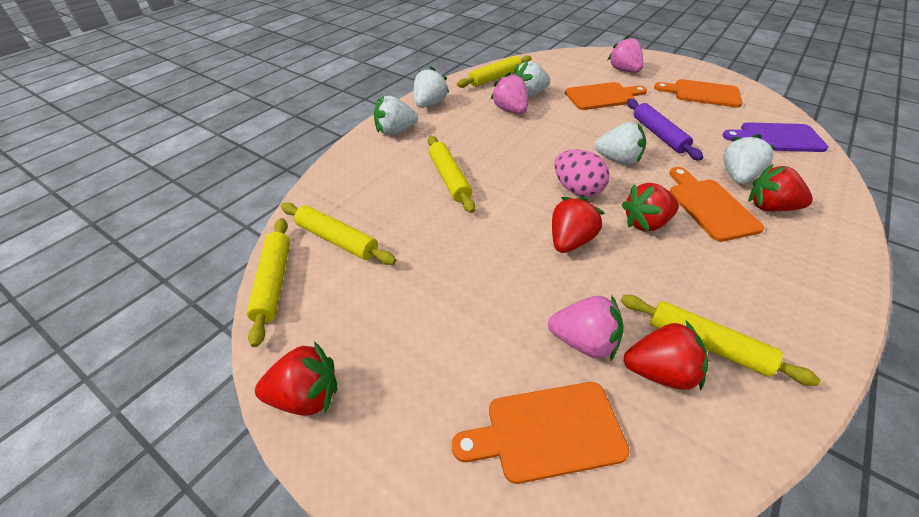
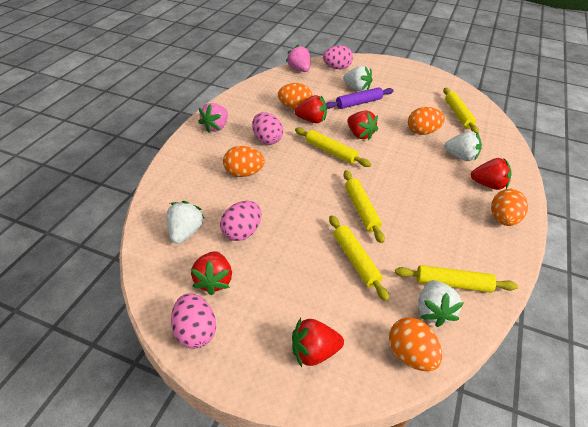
orange cutting board: 4 -> 0
orange egg: 0 -> 5
pink egg: 1 -> 4
pink strawberry: 3 -> 2
purple cutting board: 1 -> 0
white strawberry: 5 -> 4

